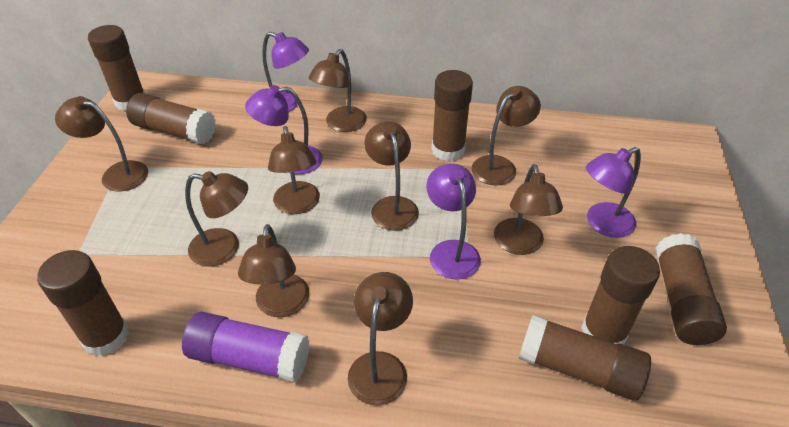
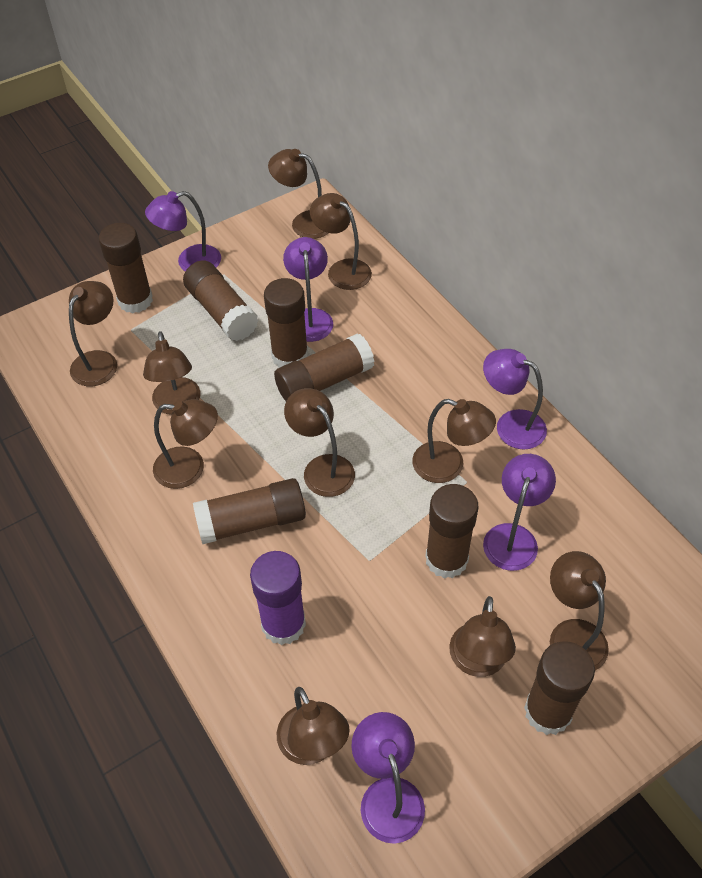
brown lamp: 9 -> 10
purple lamp: 4 -> 5

